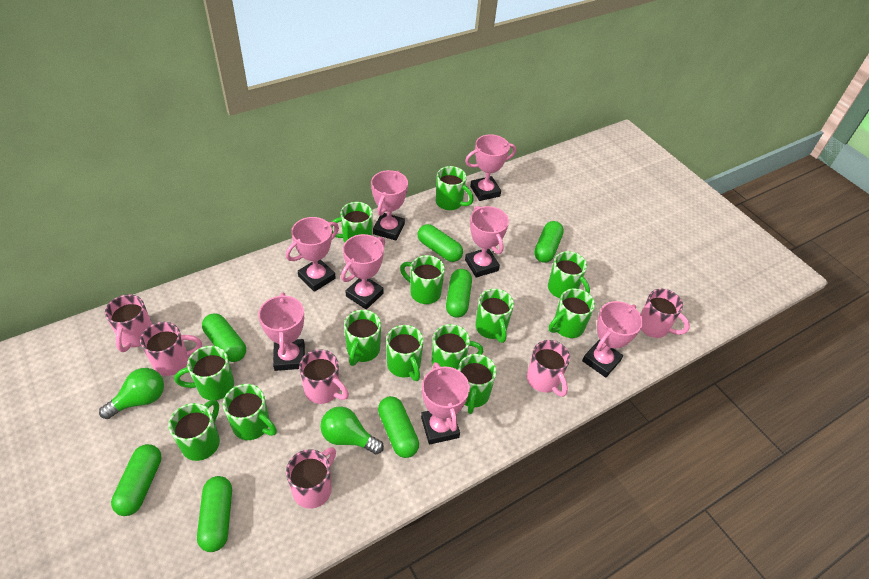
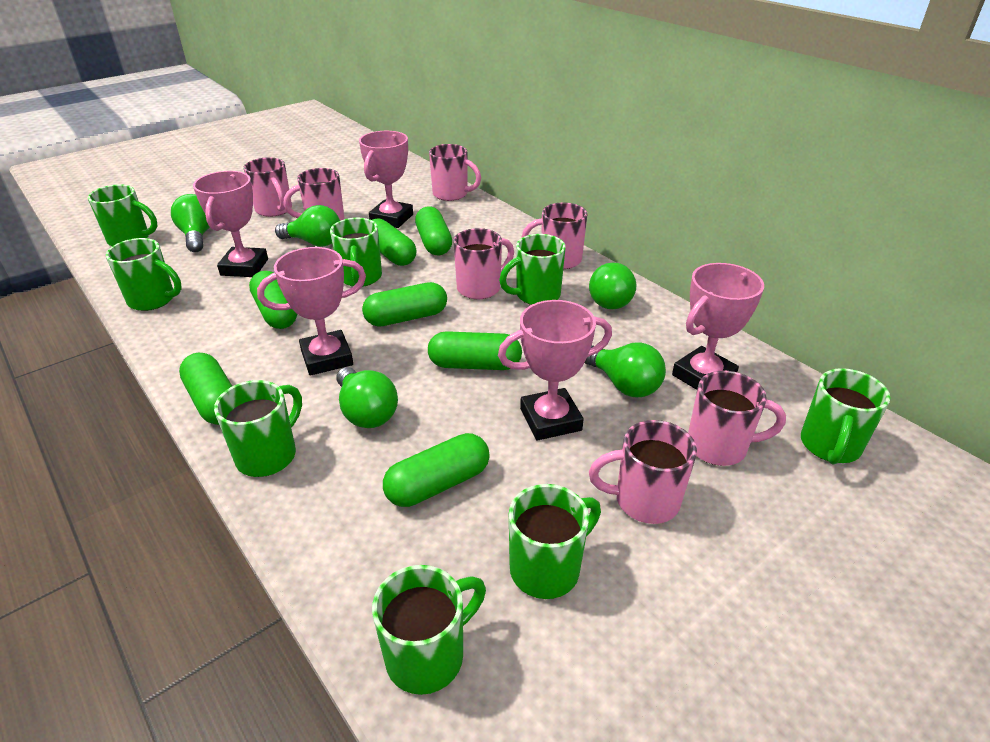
green light bulb: 2 -> 5
green mug: 13 -> 8
pink mug: 6 -> 7
pink trophy: 8 -> 5

